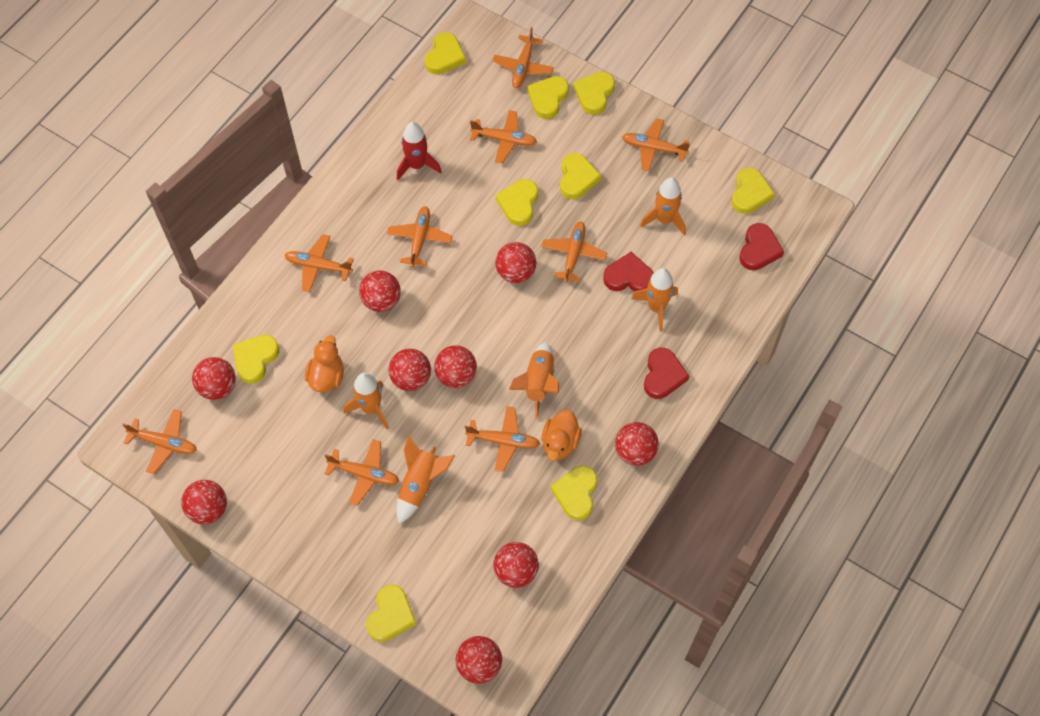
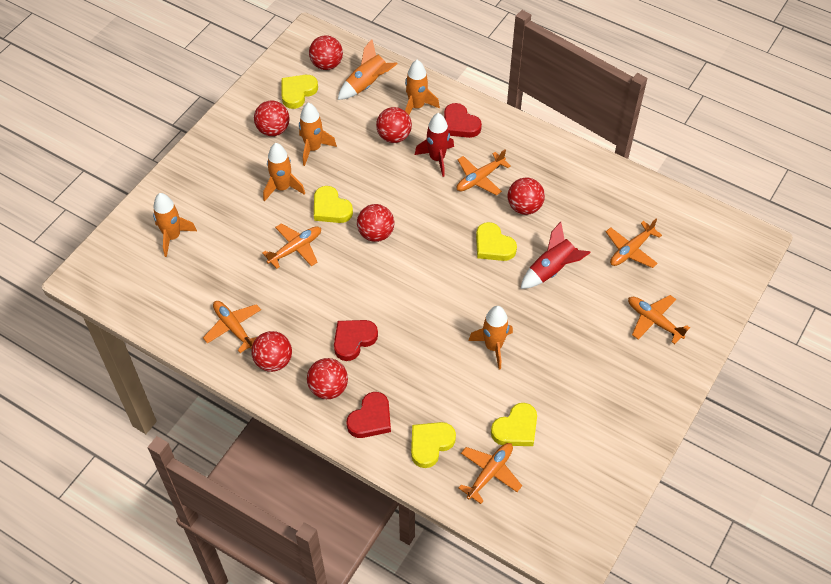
orange duck: 2 -> 0
orange plane: 9 -> 6
orange rocket: 5 -> 6
red ball: 9 -> 7
red rocket: 1 -> 2
yellow heart: 9 -> 5

